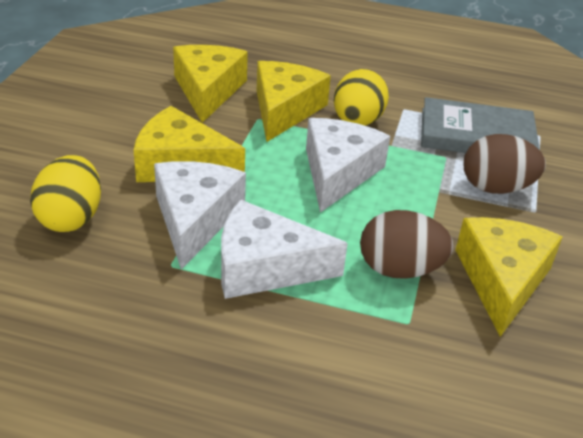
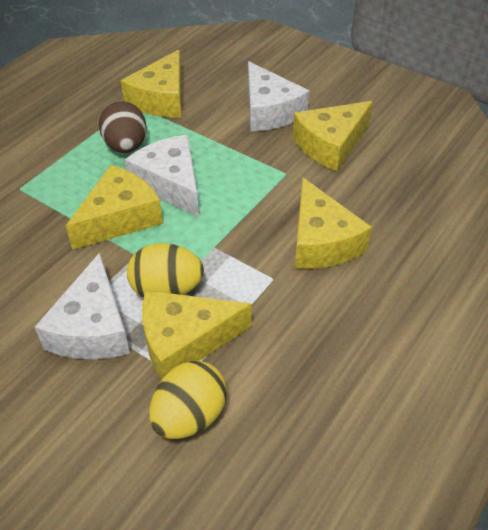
brown egg: 2 -> 1
grey book: 1 -> 0
yellow cheese: 4 -> 5

